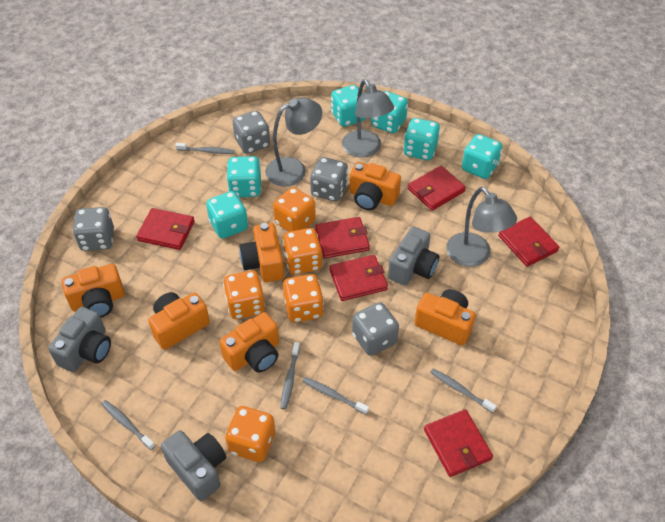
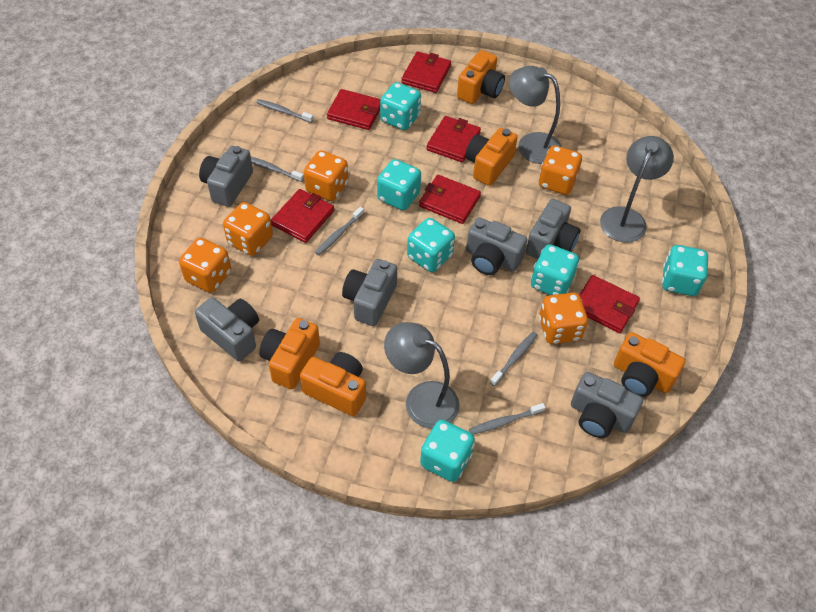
grey camera: 3 -> 6
grey dice: 4 -> 0
orange camera: 6 -> 5

